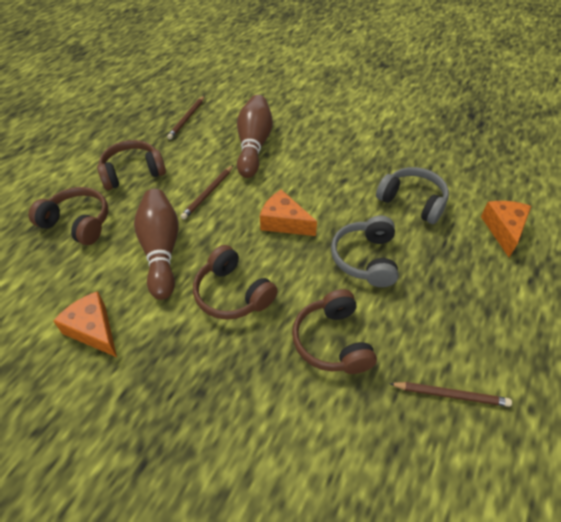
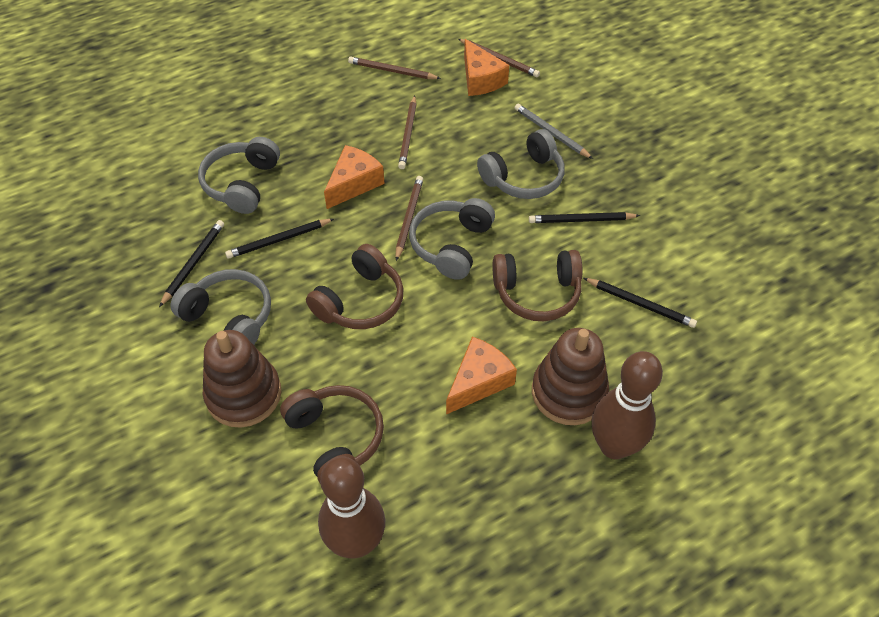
black pencil: 0 -> 4
brown headphones: 4 -> 3
brown pencil: 3 -> 4
brown stacking toy: 0 -> 2
grey headphones: 2 -> 4
grey pencil: 0 -> 1

